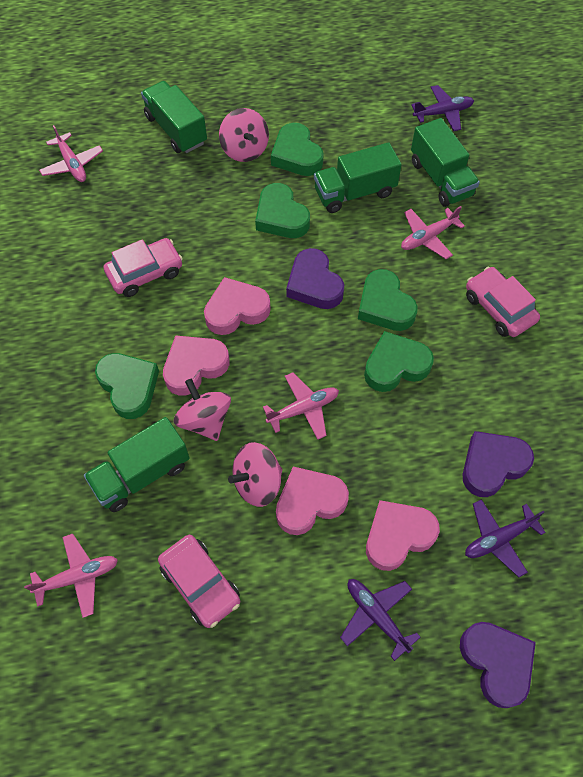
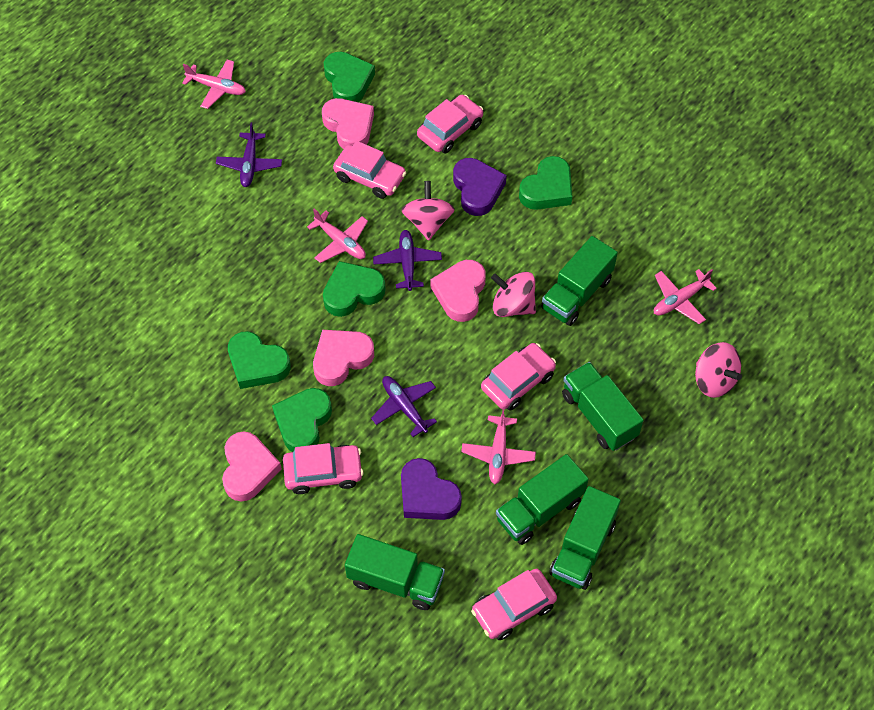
green truck: 4 -> 5
pink car: 3 -> 5
purple heart: 3 -> 2

